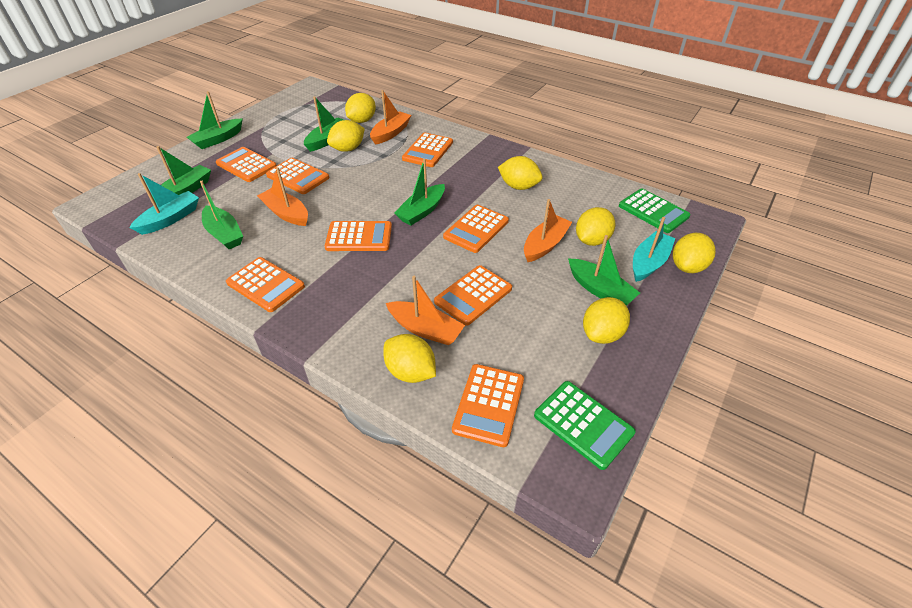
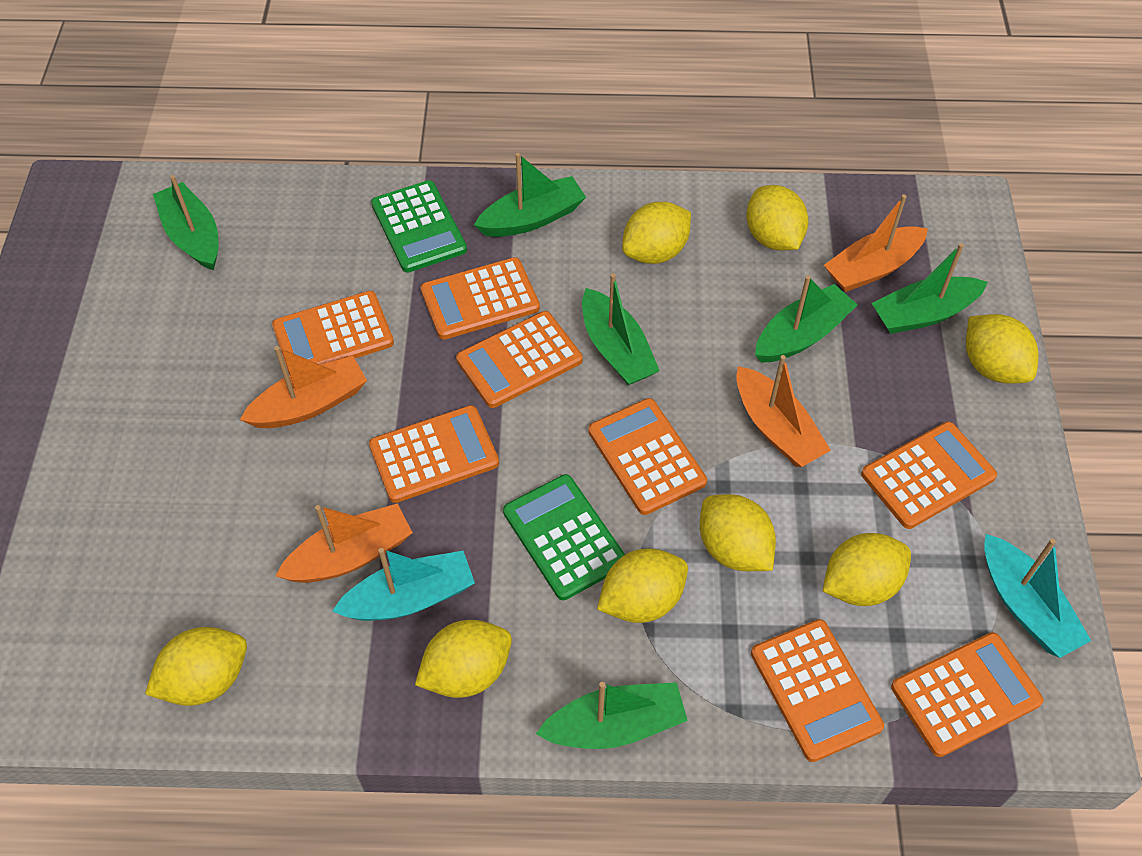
yellow lemon: 7 -> 8

